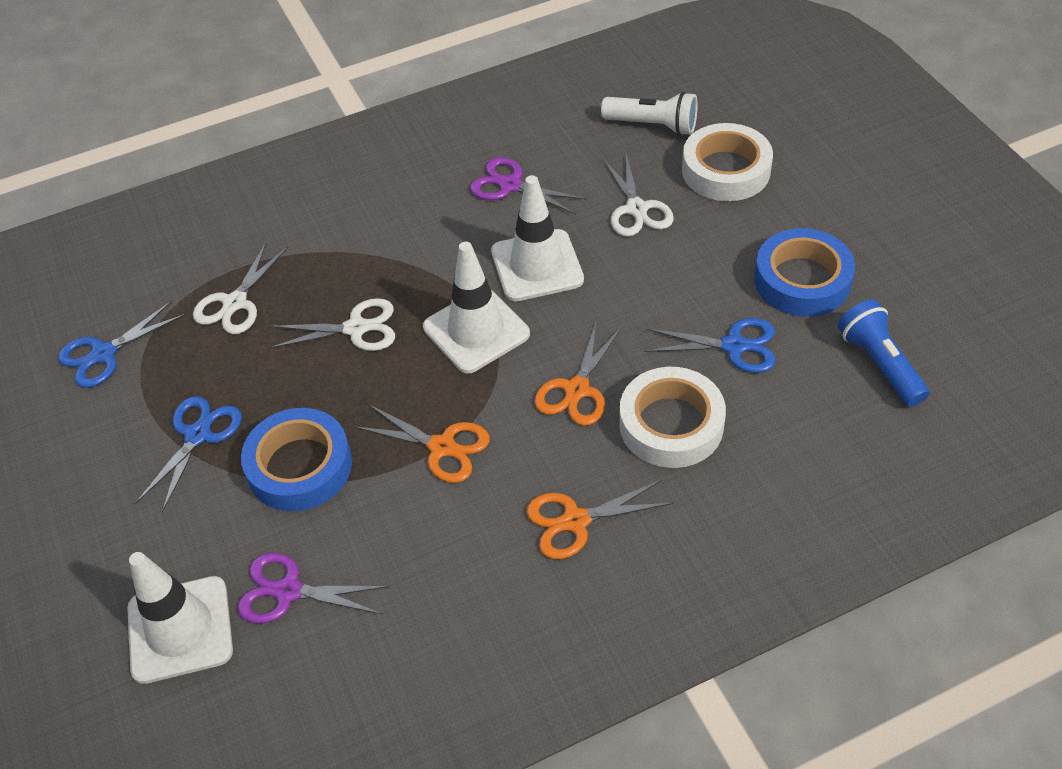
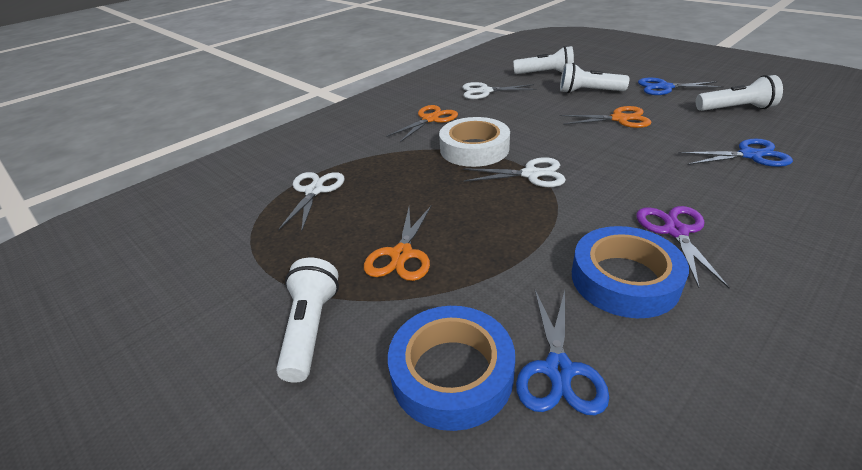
blue flashlight: 1 -> 0
purple scissors: 2 -> 1
white flashlight: 1 -> 4
white tape: 2 -> 1
white traffic cone: 3 -> 0

